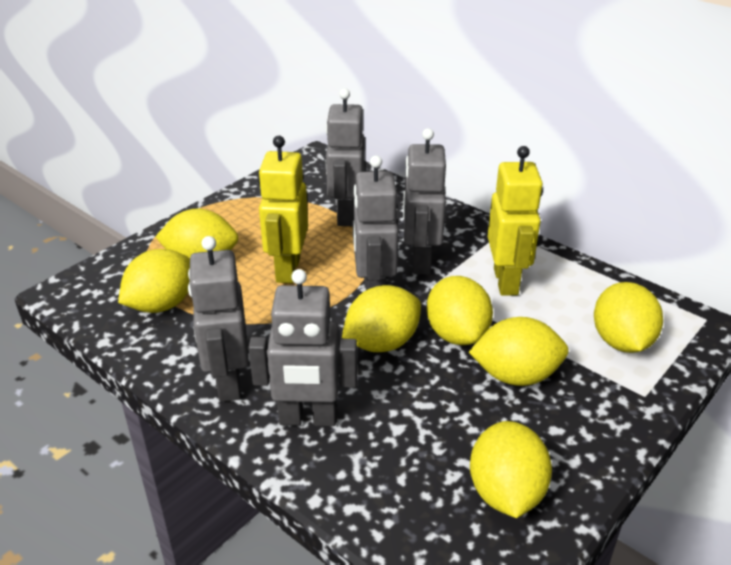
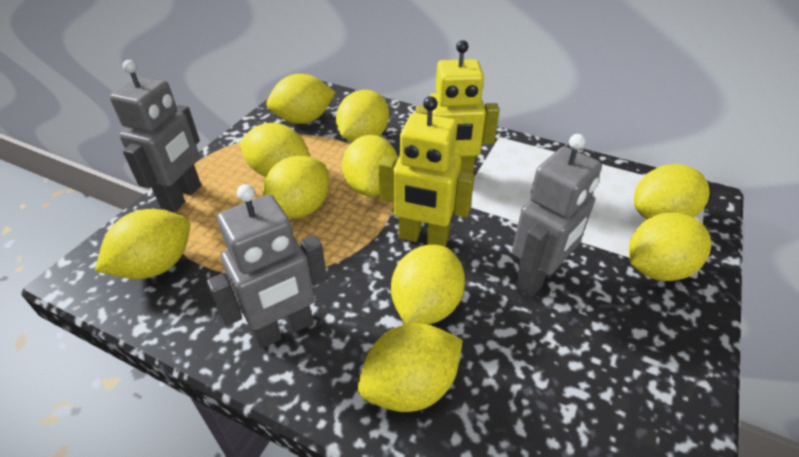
grey robot: 5 -> 3
yellow lemon: 7 -> 10

